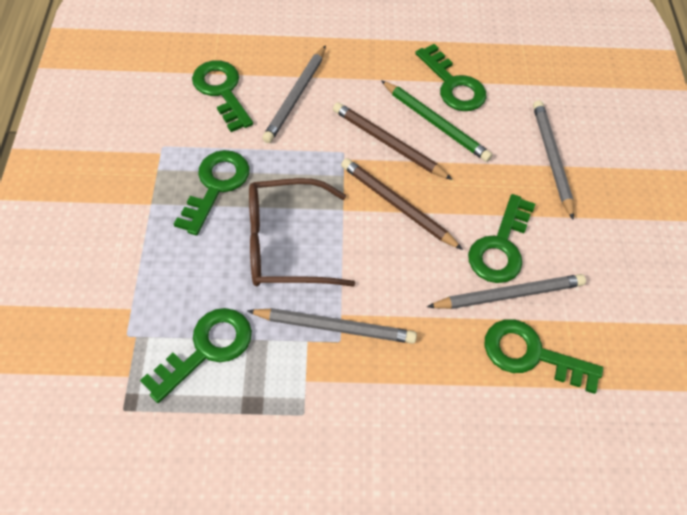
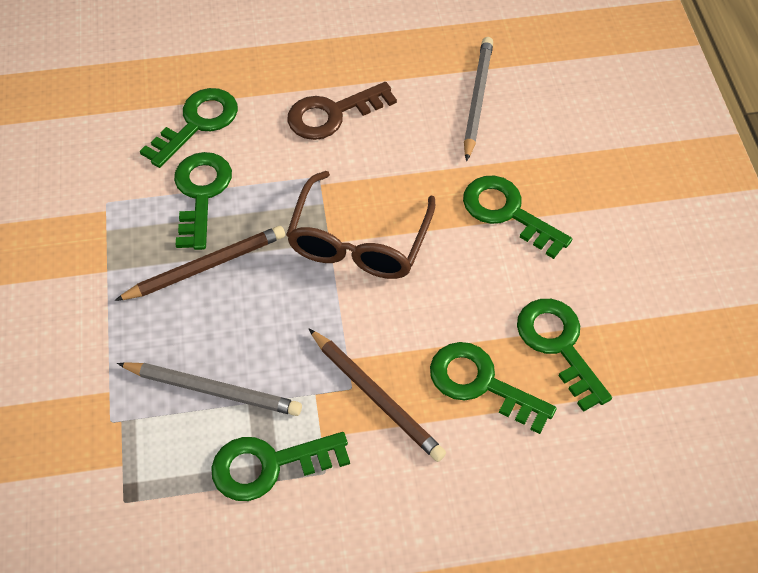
brown key: 0 -> 1
green pencil: 1 -> 0
grey pencil: 4 -> 2

